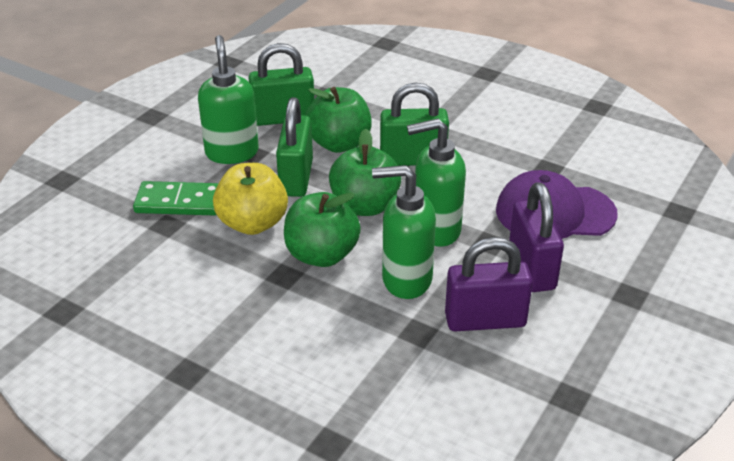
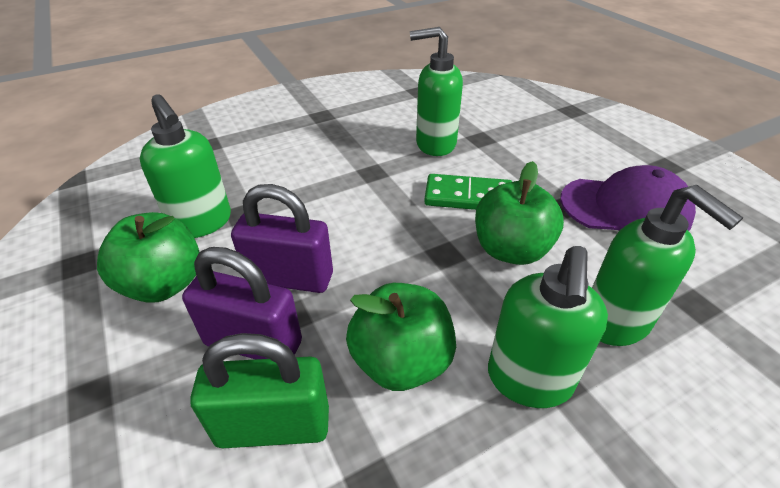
green padlock: 3 -> 1
green soap dispenser: 3 -> 4
yellow apple: 1 -> 0

